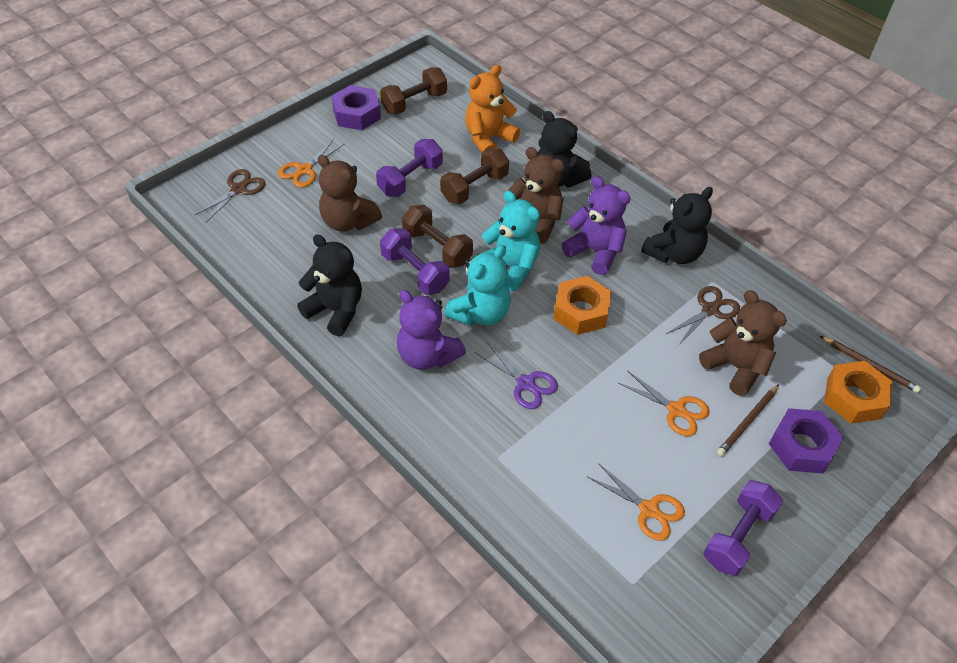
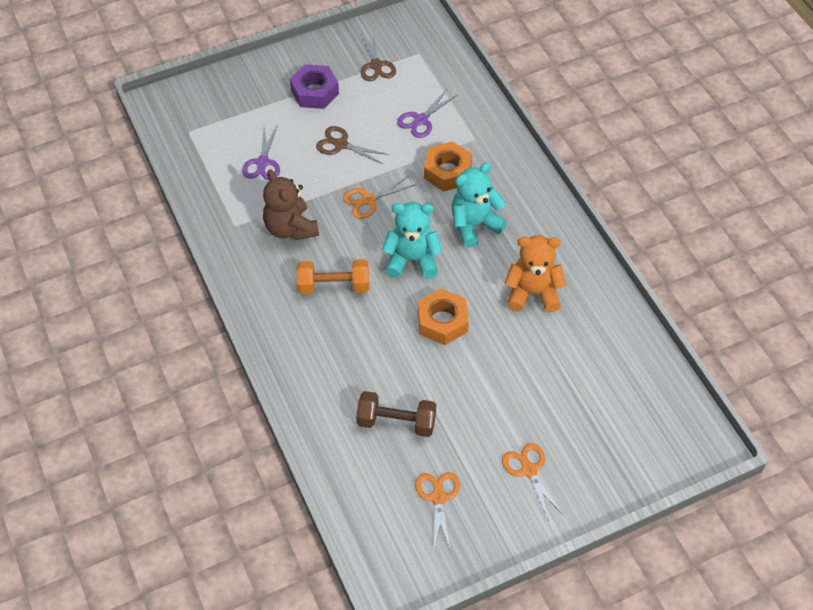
black teddy bear: 3 -> 0
brown dumbbell: 3 -> 1
brown pencil: 2 -> 0
brown teddy bear: 3 -> 1
orange dumbbell: 0 -> 1
purple dumbbell: 3 -> 0
purple nut: 2 -> 1
purple scissors: 1 -> 2
purple teddy bear: 2 -> 0

